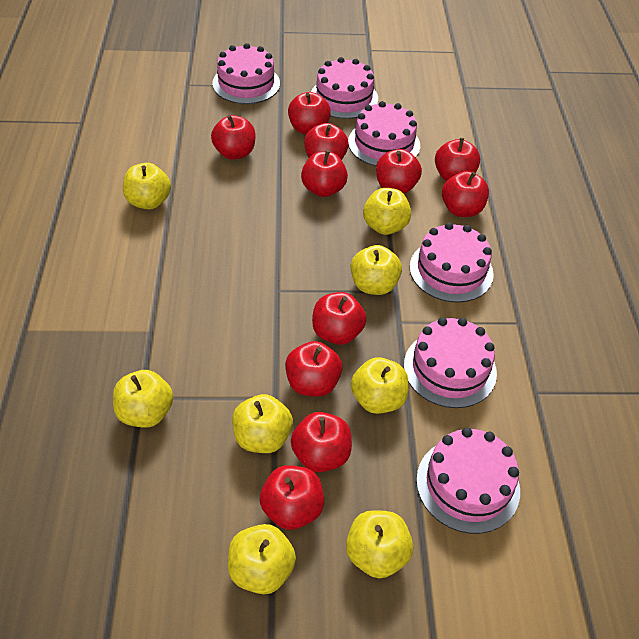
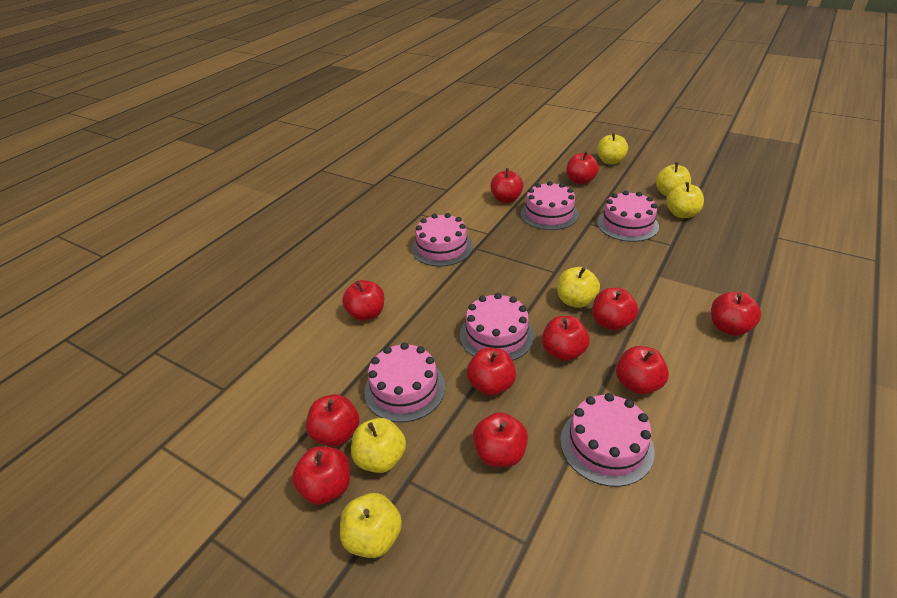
yellow apple: 8 -> 6

